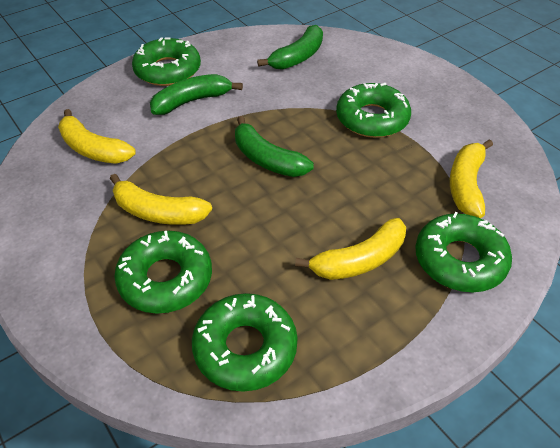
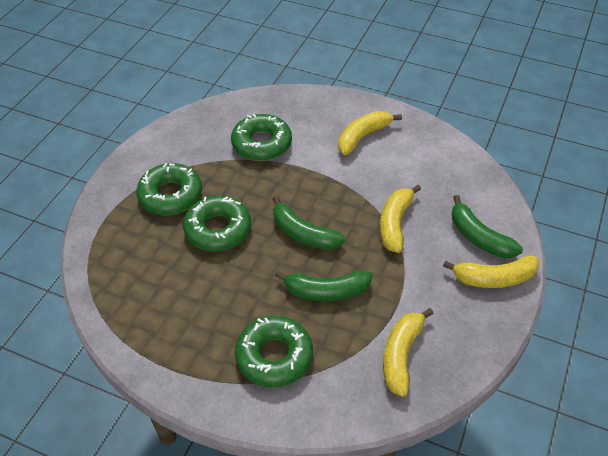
green donut: 5 -> 4

